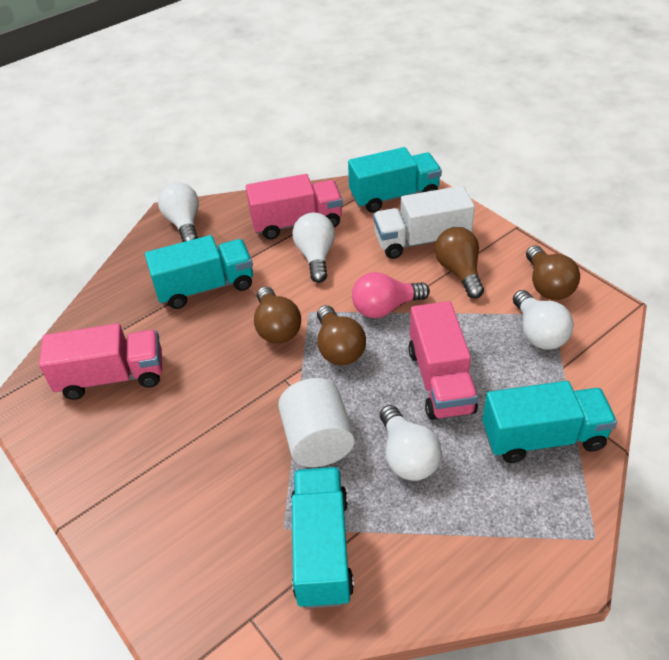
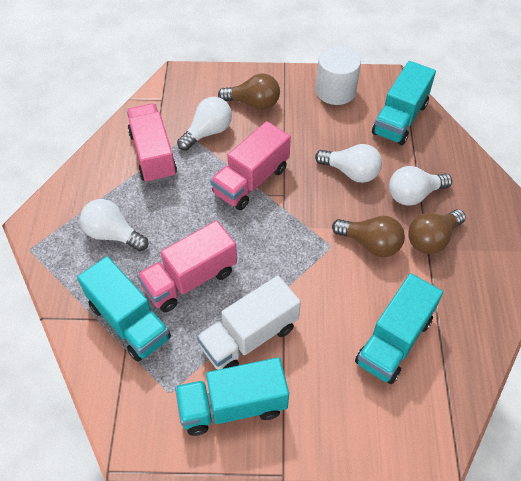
brown light bulb: 4 -> 3
pink light bulb: 1 -> 0

